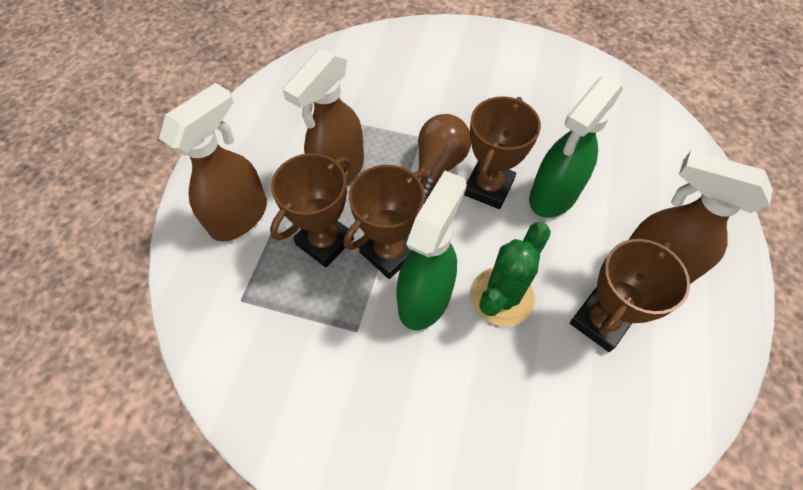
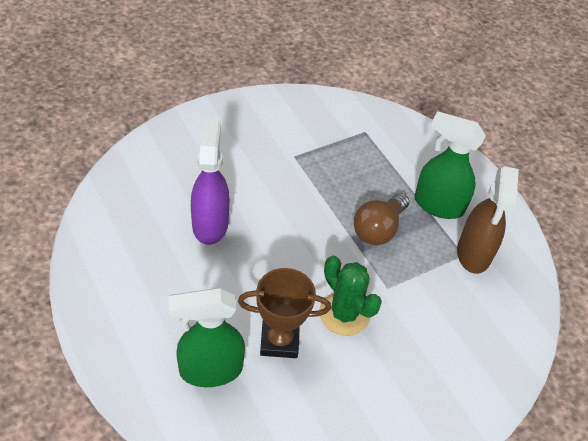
brown spray bottle: 3 -> 1
brown trophy: 4 -> 1
purple spray bottle: 0 -> 1

